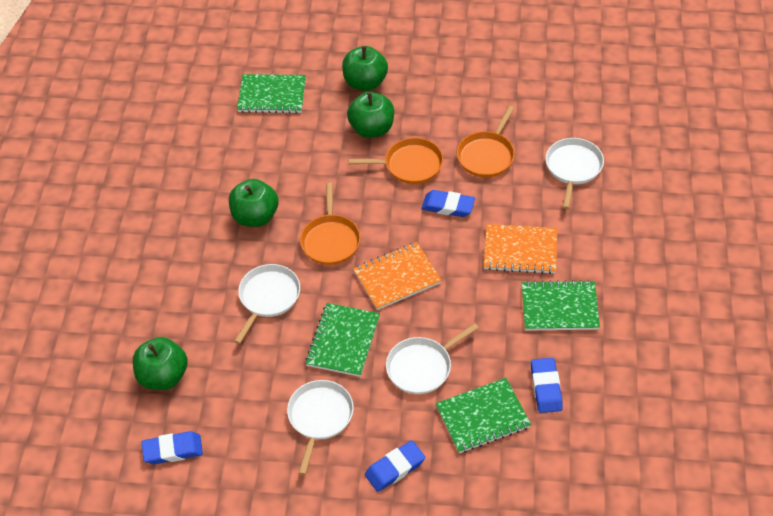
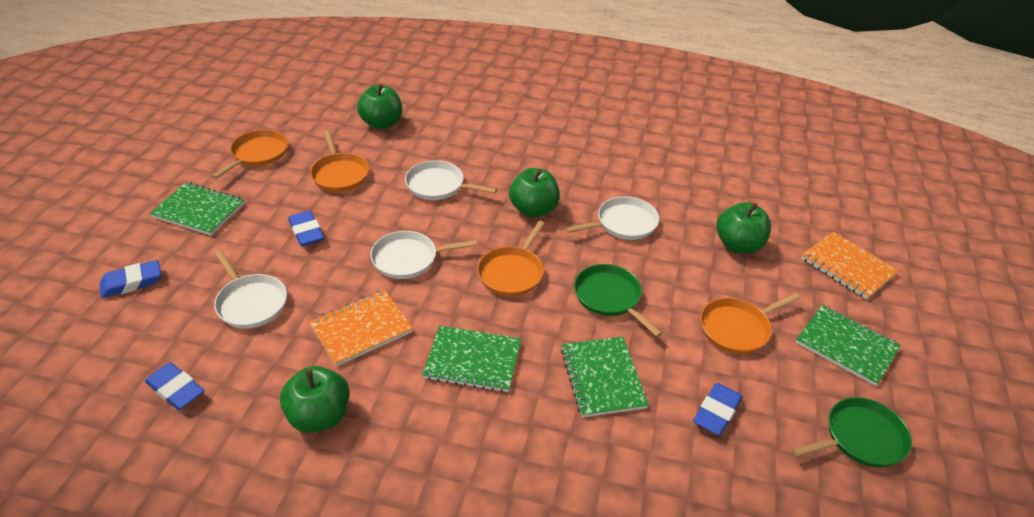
green pan: 0 -> 2
orange pan: 3 -> 4

